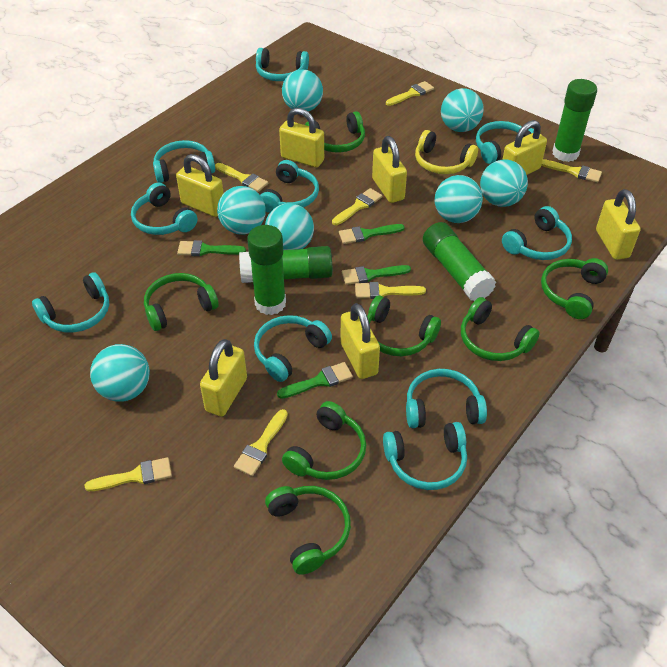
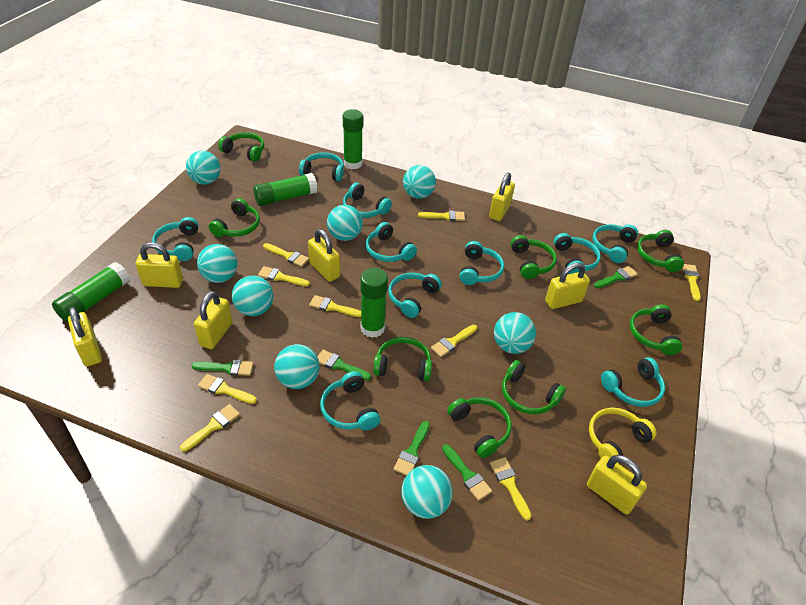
green brush: 4 -> 5
green headphones: 7 -> 8
turquoise ball: 7 -> 8
yellow brush: 7 -> 9

